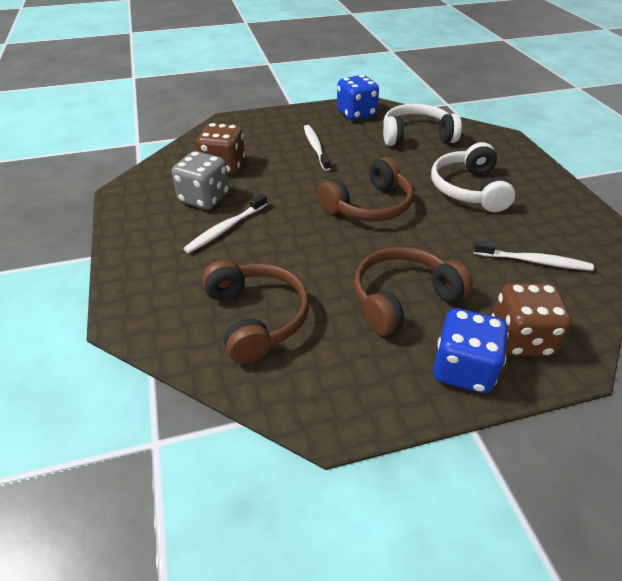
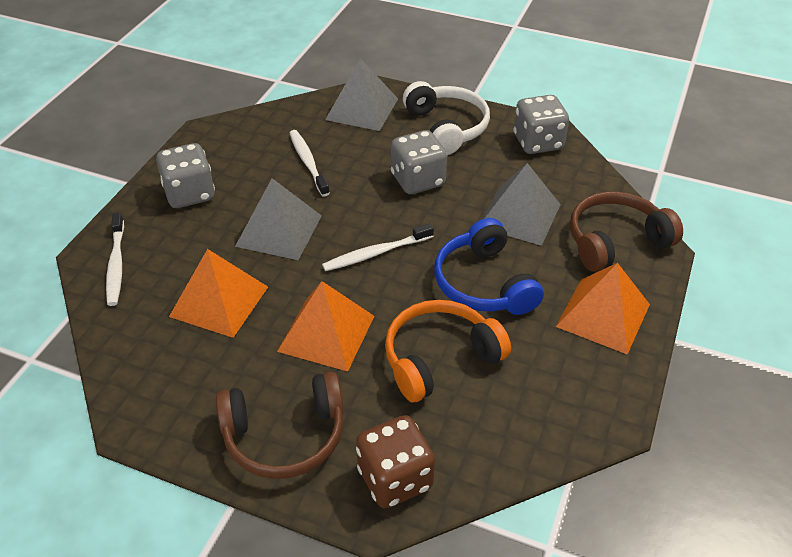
blue dice: 2 -> 0
blue headphones: 0 -> 1
brown dice: 2 -> 1
brown headphones: 3 -> 2
grey dice: 1 -> 3
grey pyramid: 0 -> 3
orange headphones: 0 -> 1
orange pyramid: 0 -> 3
white headphones: 2 -> 1

